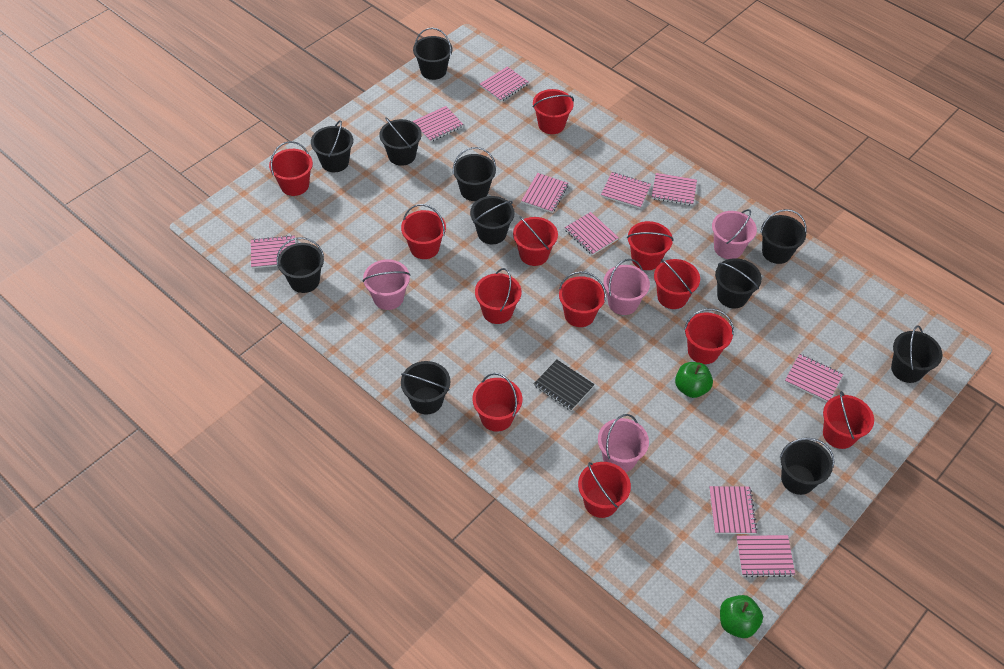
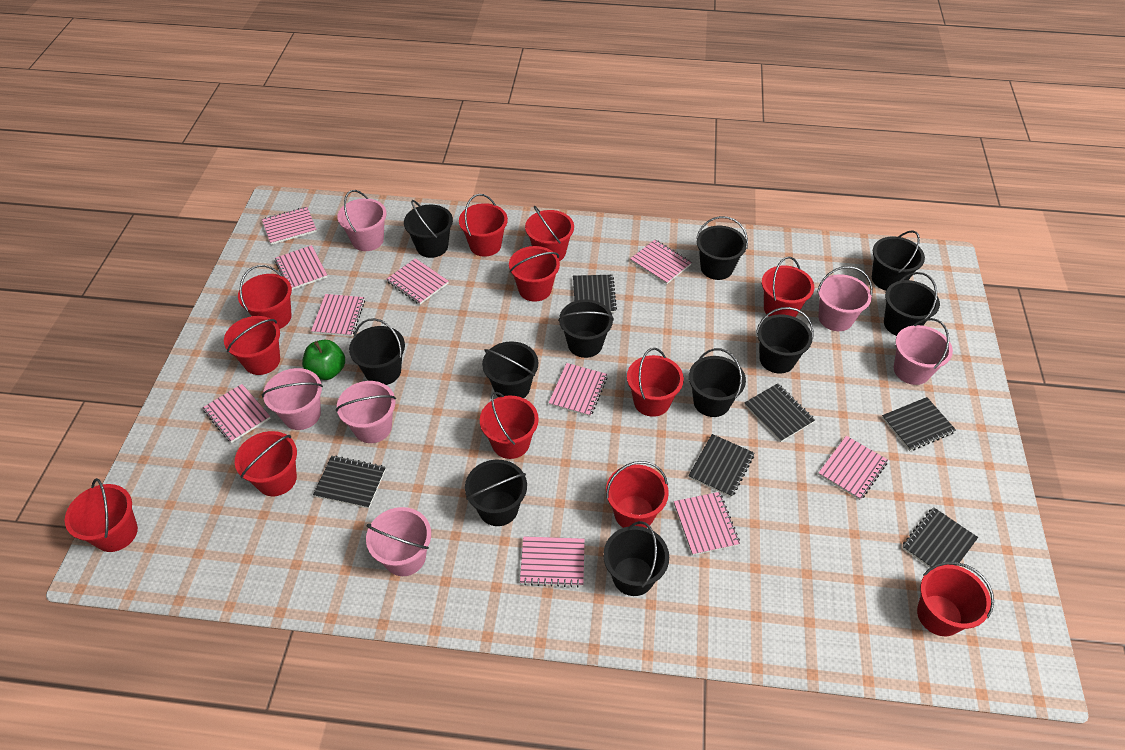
black notebook: 1 -> 6
green apple: 2 -> 1
pink bucket: 4 -> 6

